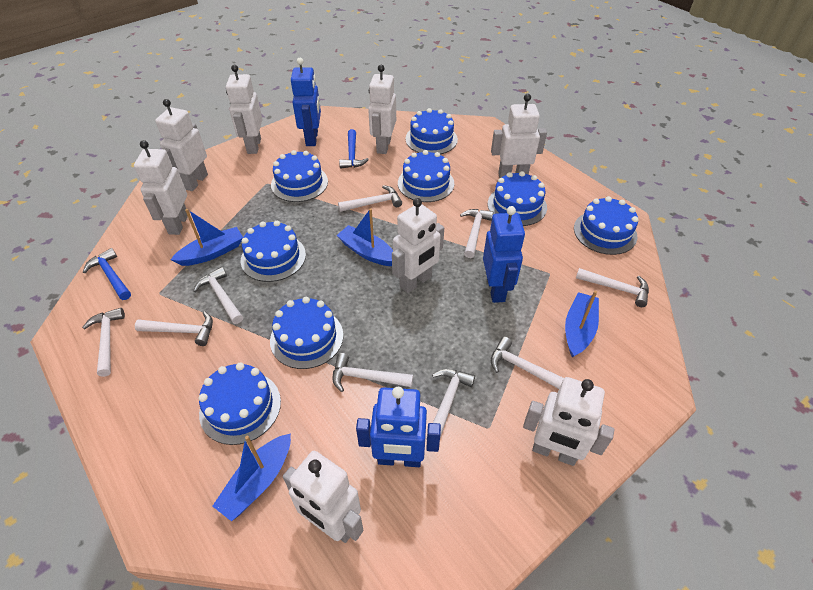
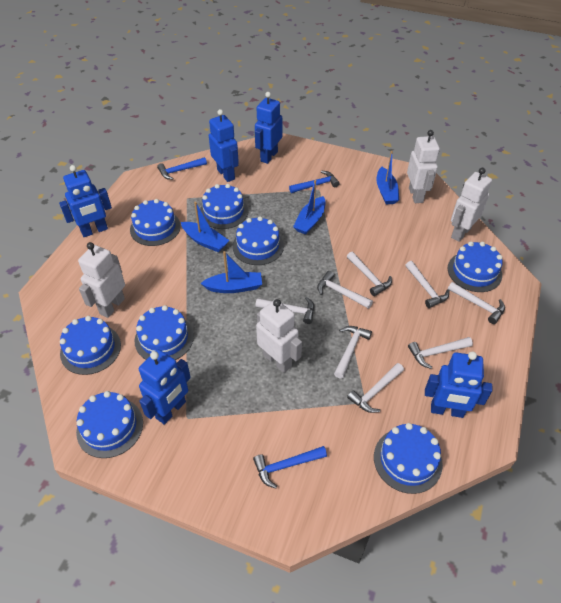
blue hammer: 2 -> 3
blue robot: 3 -> 5
white hammer: 9 -> 8
white robot: 8 -> 4

